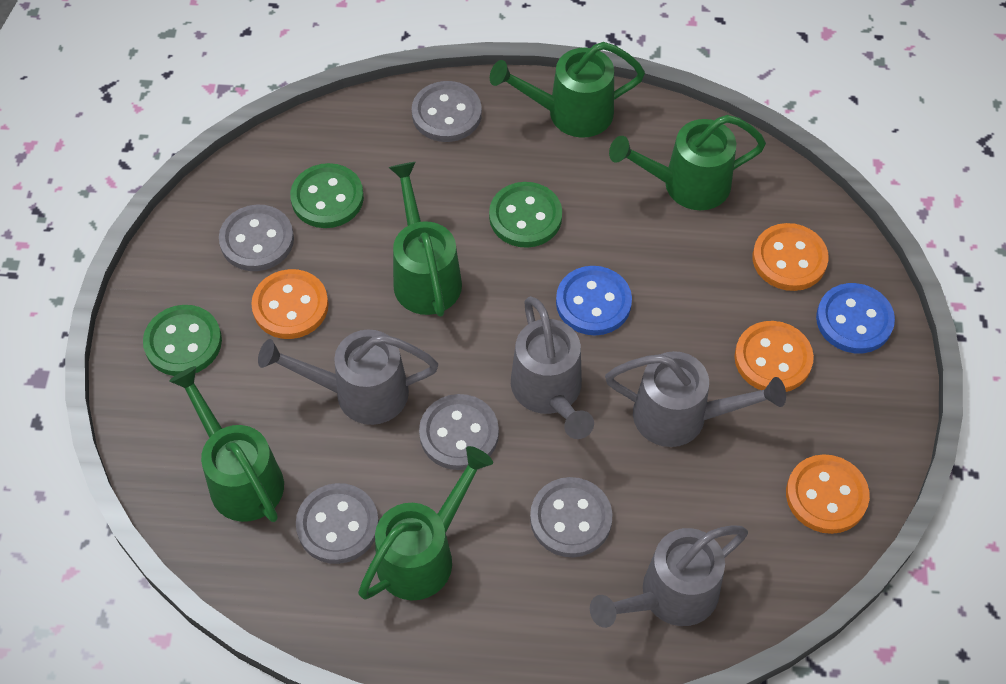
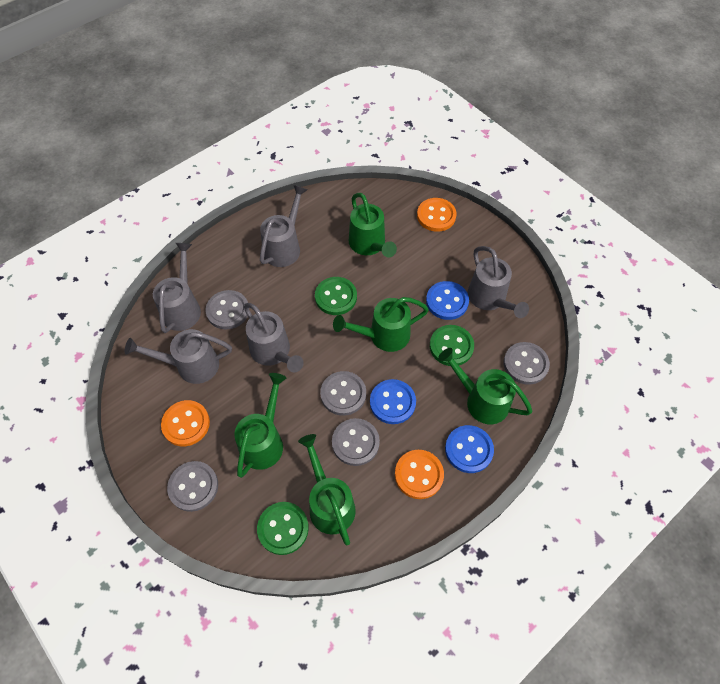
blue button: 2 -> 3
grey watering can: 4 -> 5
orange button: 4 -> 3

